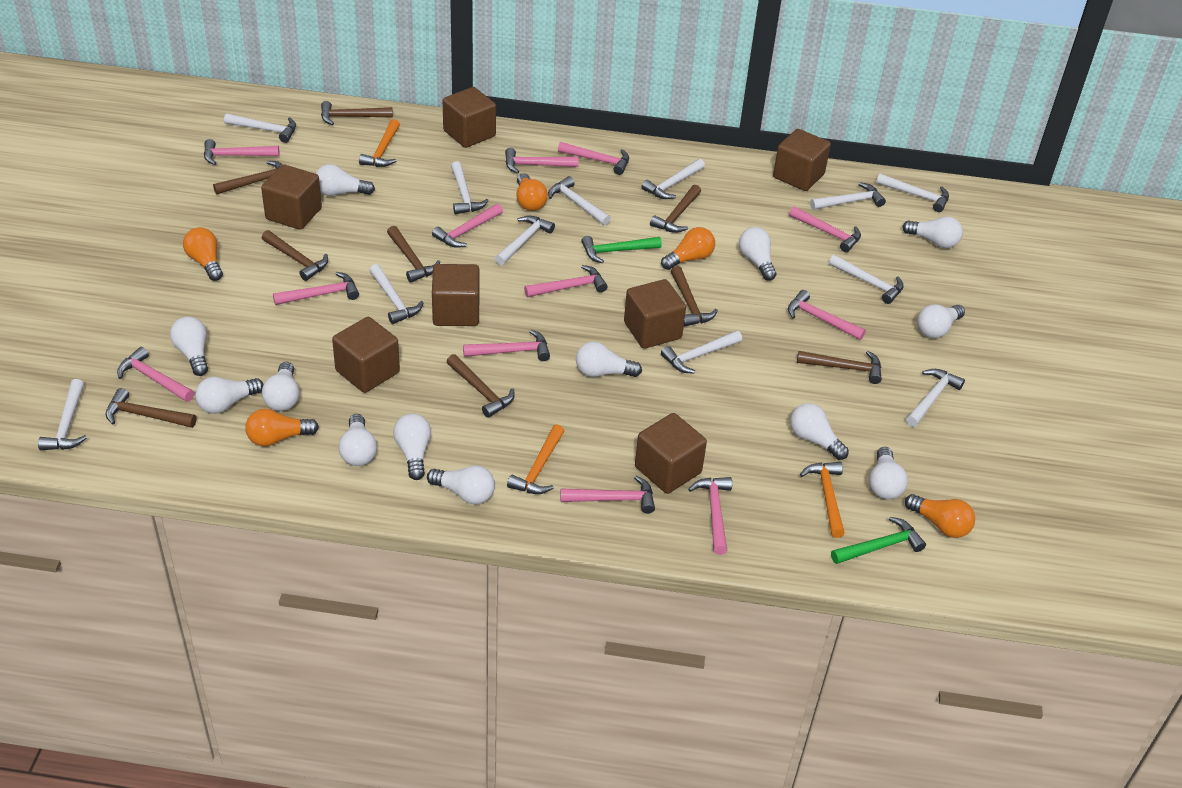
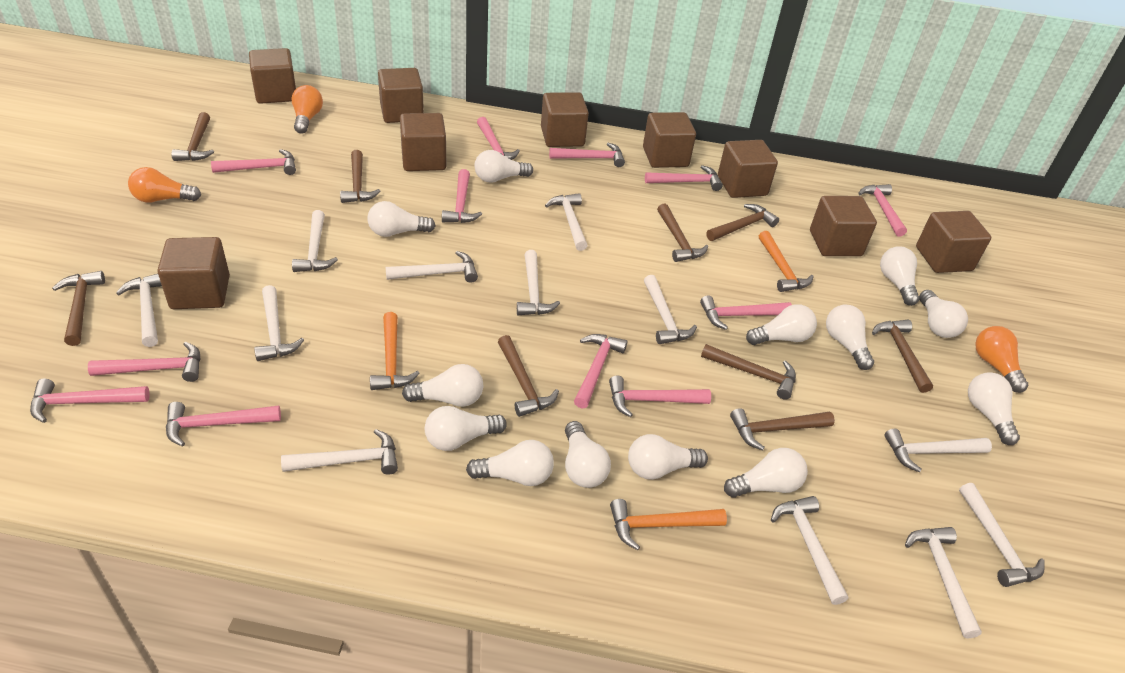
brown cube: 7 -> 9
green hammer: 2 -> 0
orange light bulb: 5 -> 3

